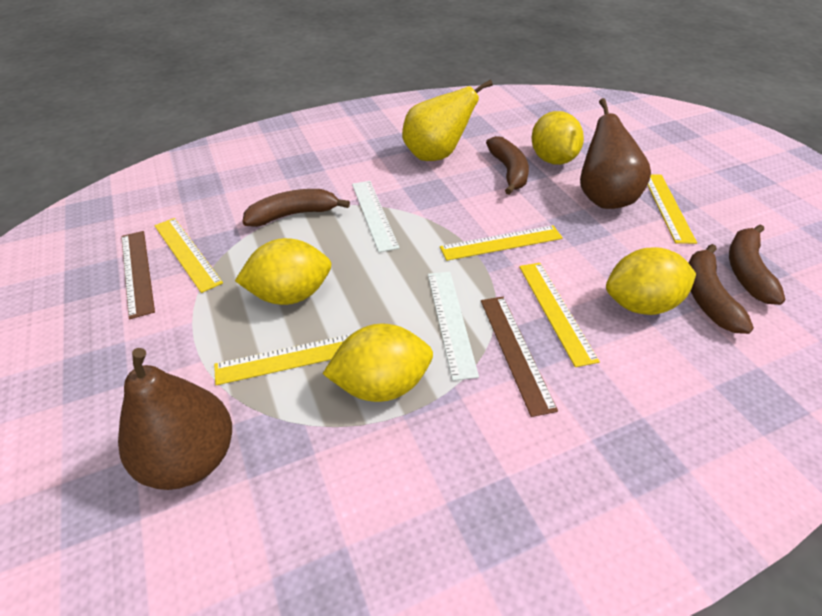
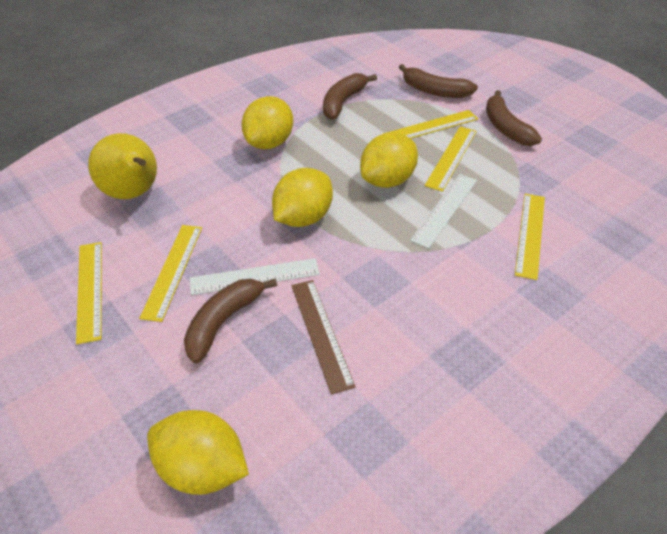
brown pear: 2 -> 0
brown ruler: 2 -> 1

